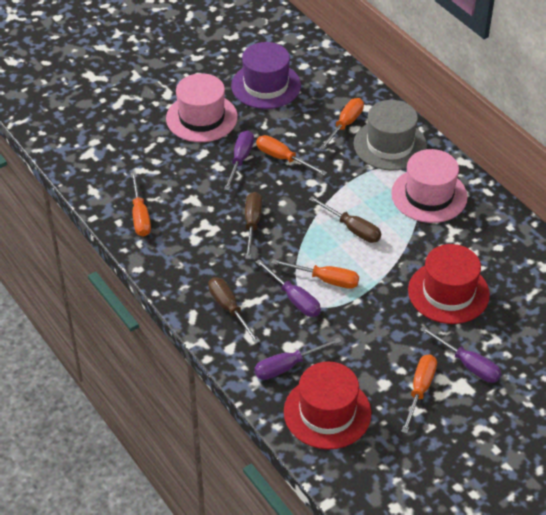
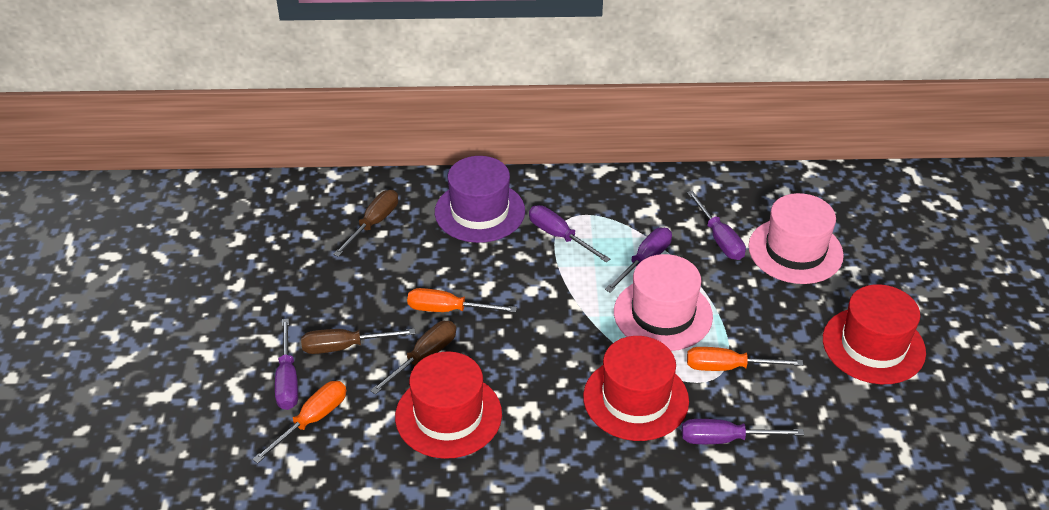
grey hat: 1 -> 0
orange screwdriver: 5 -> 3
purple screwdriver: 4 -> 5
red hat: 2 -> 3

